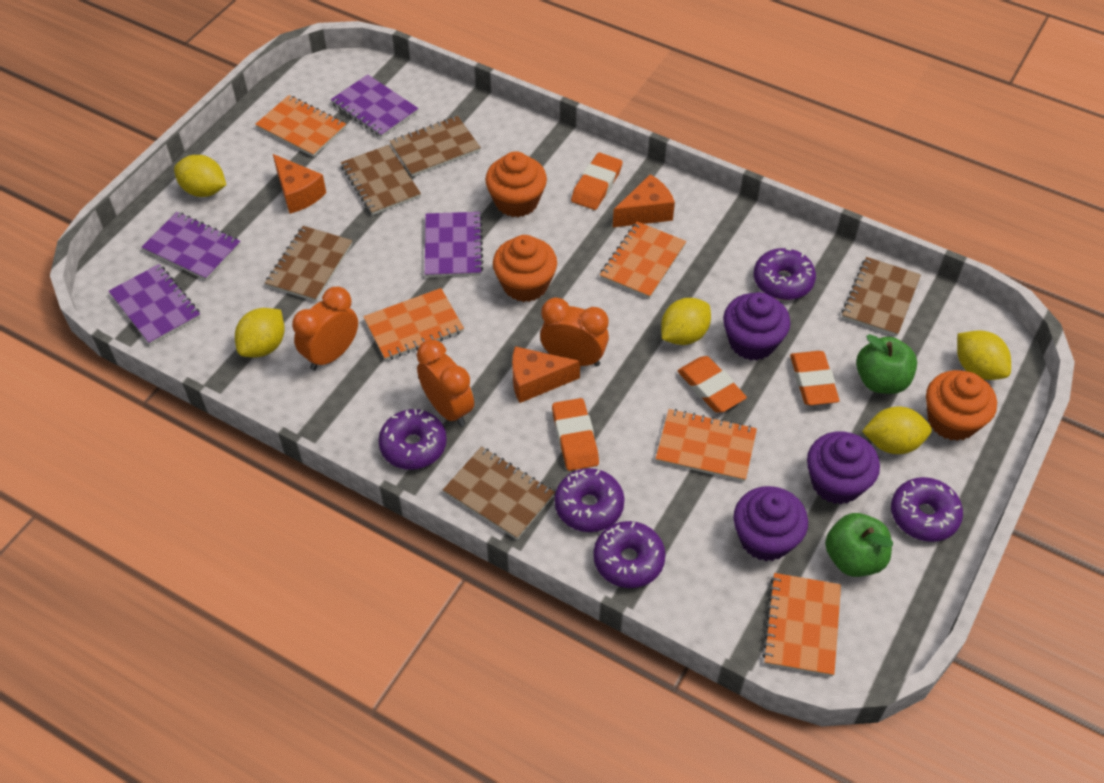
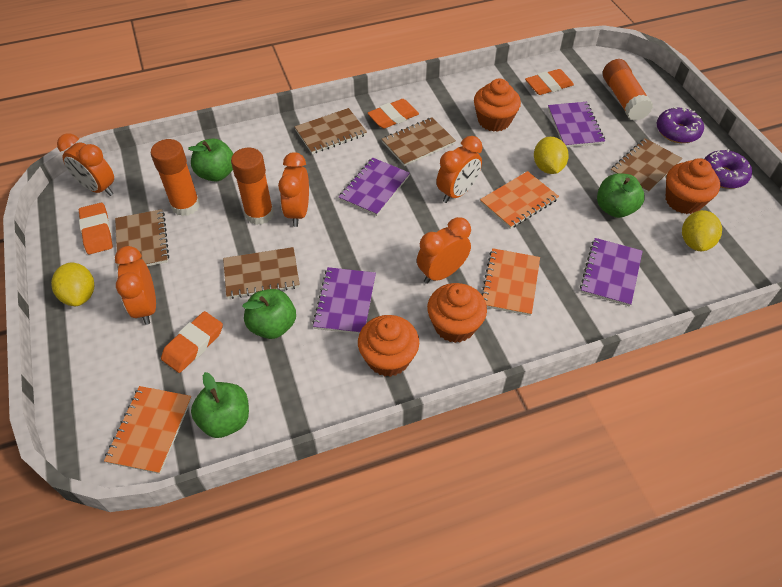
green apple: 2 -> 4
orange cheese: 3 -> 0
orange clock: 3 -> 5
orange cupcake: 3 -> 4
orange glue stick: 0 -> 3
orange notebook: 5 -> 3
purple cupcake: 3 -> 0
purple donut: 5 -> 2
yellow lemon: 5 -> 3

